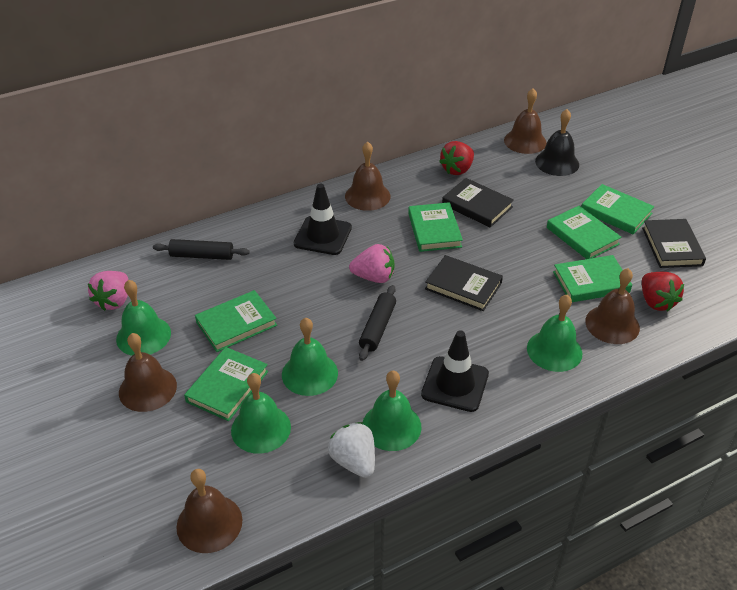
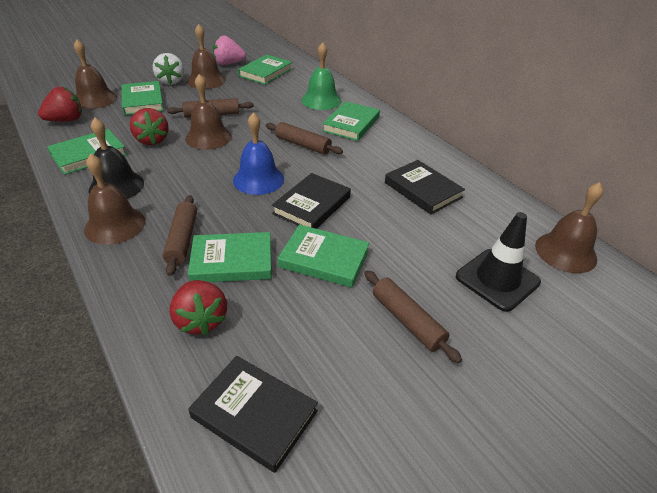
black rolling pin: 2 -> 0
black traffic cone: 2 -> 1
blue bell: 0 -> 1
brown rolling pin: 0 -> 4
green bell: 5 -> 1
pink strawberry: 2 -> 1
red strawberry: 2 -> 3

